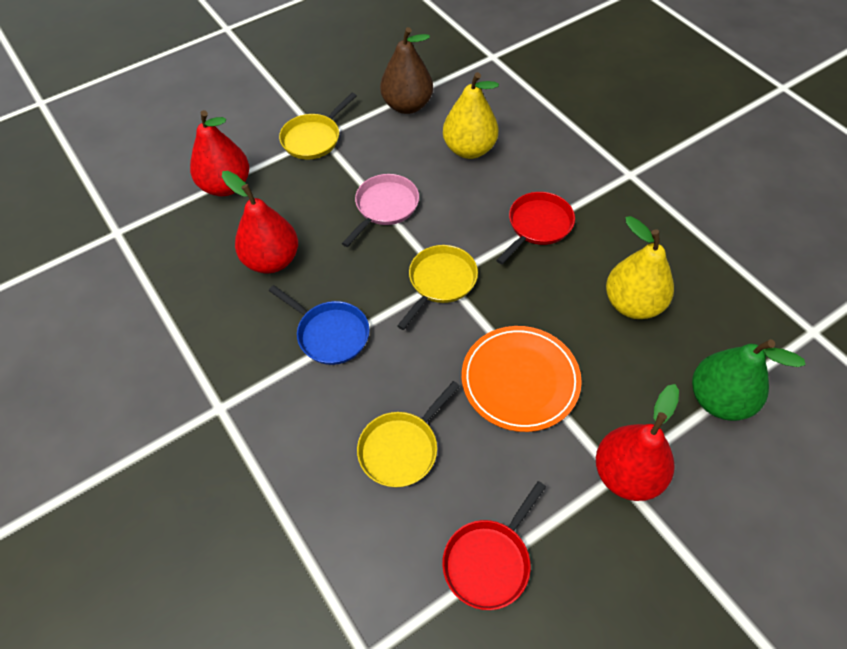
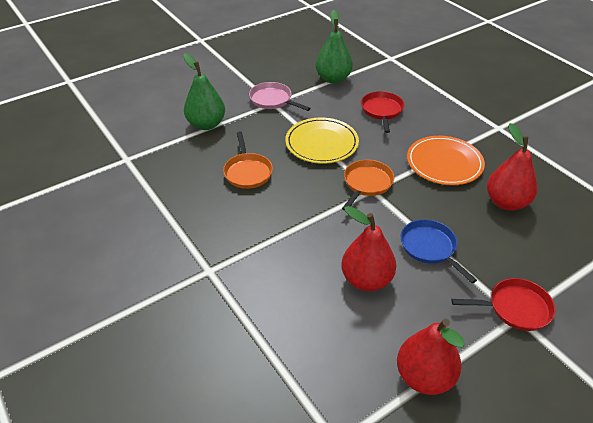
brown pear: 1 -> 0
green pear: 1 -> 2
orange pan: 0 -> 2
yellow pan: 3 -> 0
yellow pear: 2 -> 0
yellow plate: 0 -> 1

